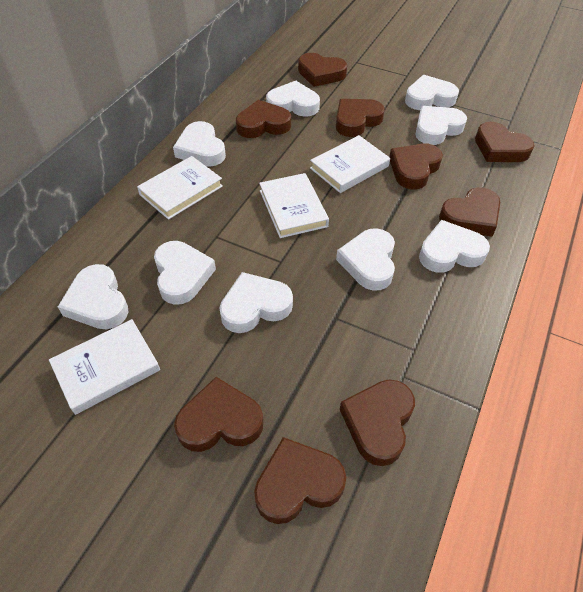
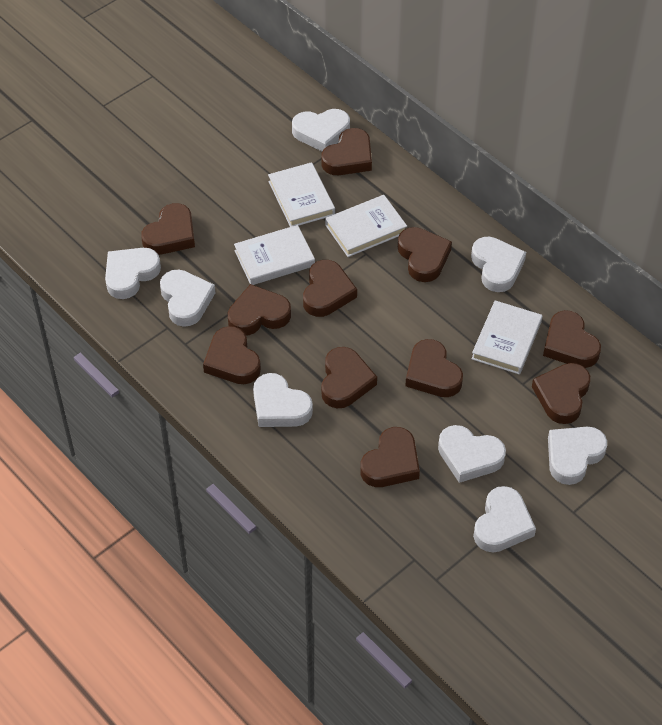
brown heart: 9 -> 11
white heart: 9 -> 8

